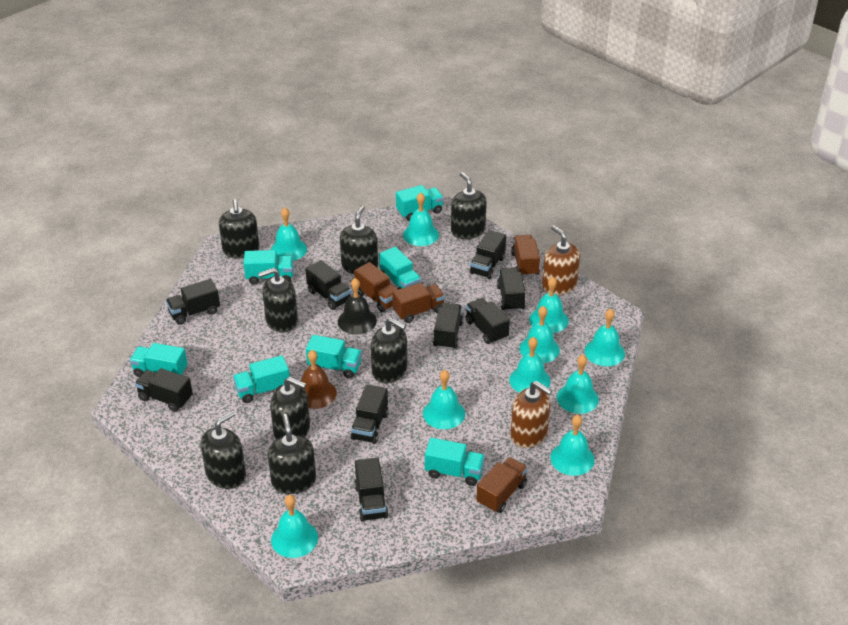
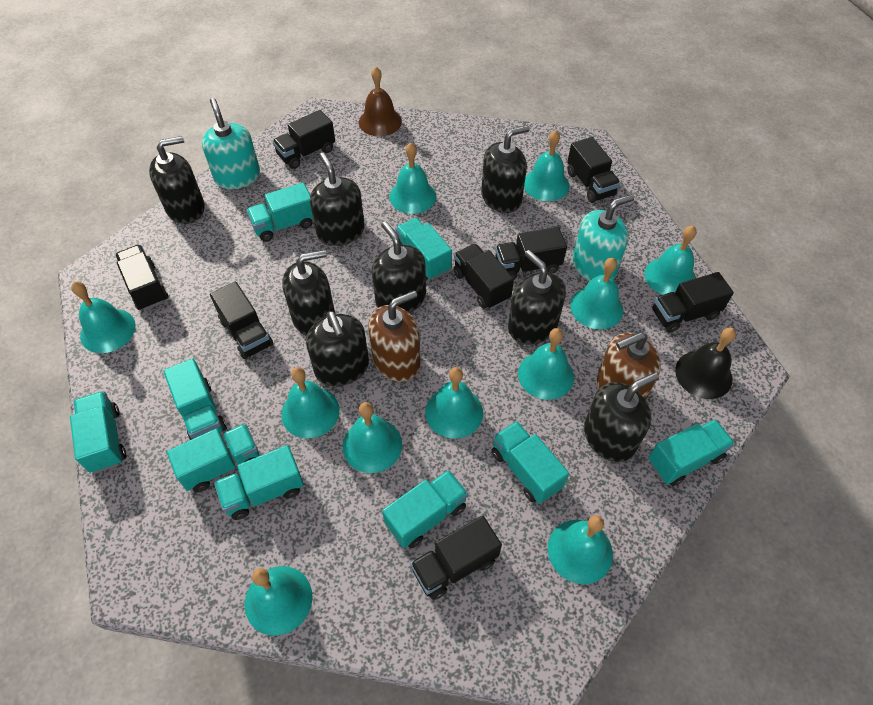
black truck: 9 -> 8
brown truck: 4 -> 0
turquoise bell: 10 -> 11
turquoise soap dispenser: 0 -> 2
turquoise truck: 7 -> 9

